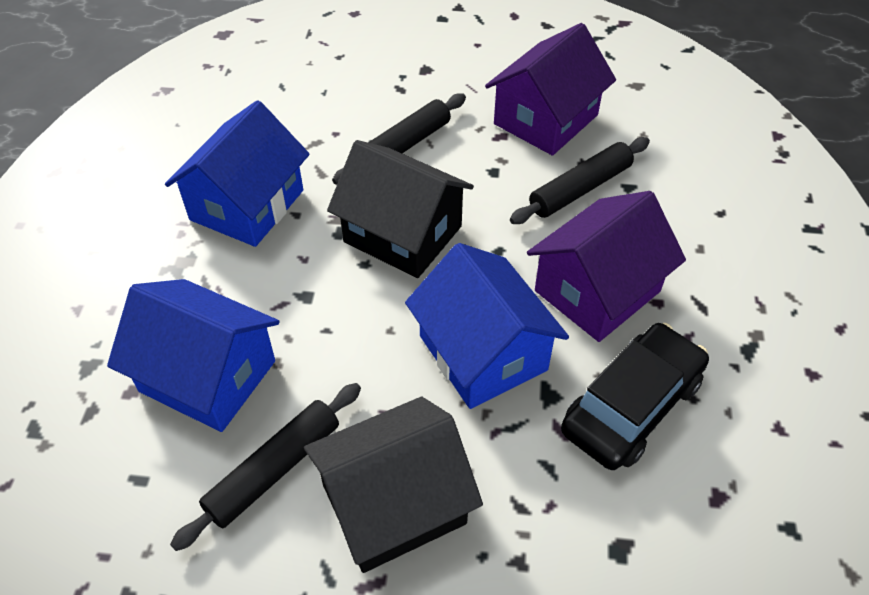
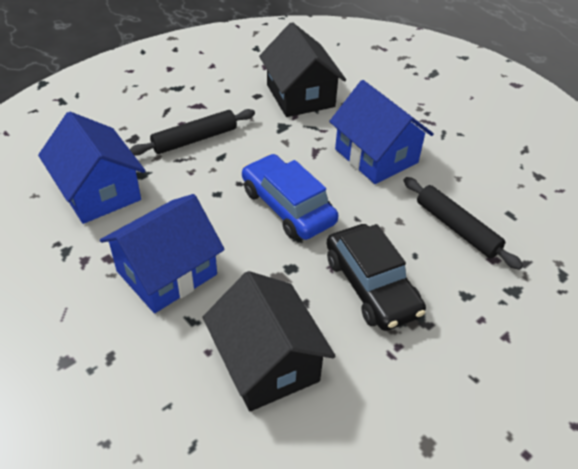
black rolling pin: 3 -> 2
blue car: 0 -> 1
purple house: 2 -> 0

